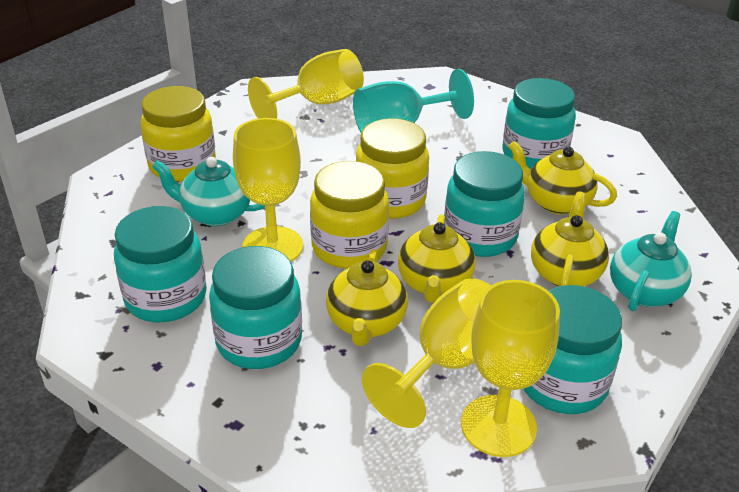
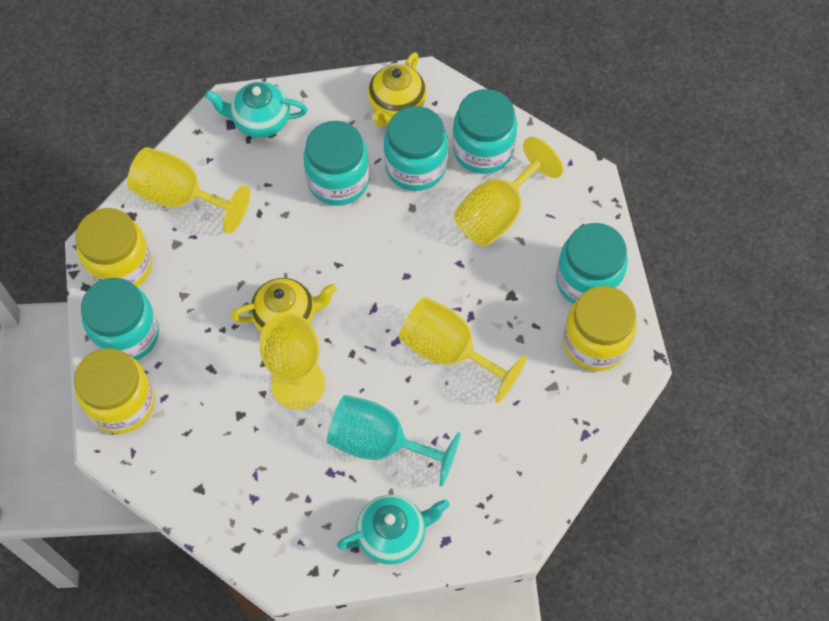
yellow teapot: 4 -> 2

